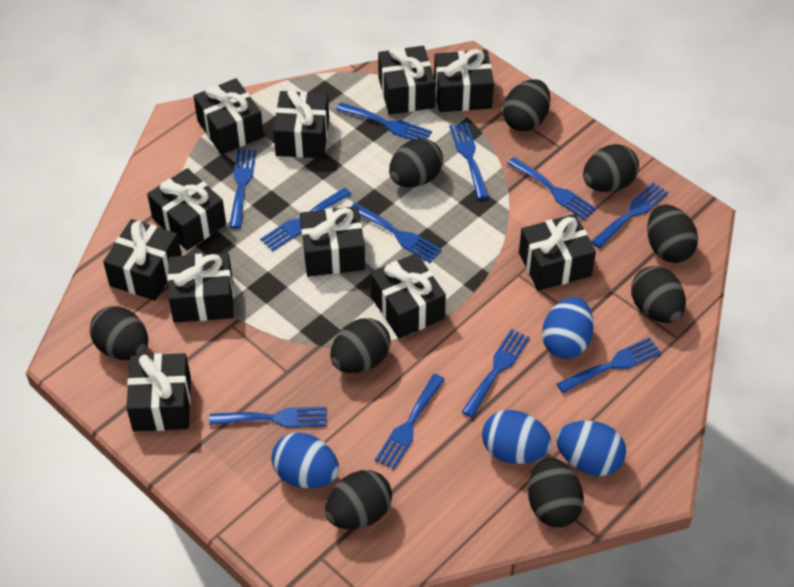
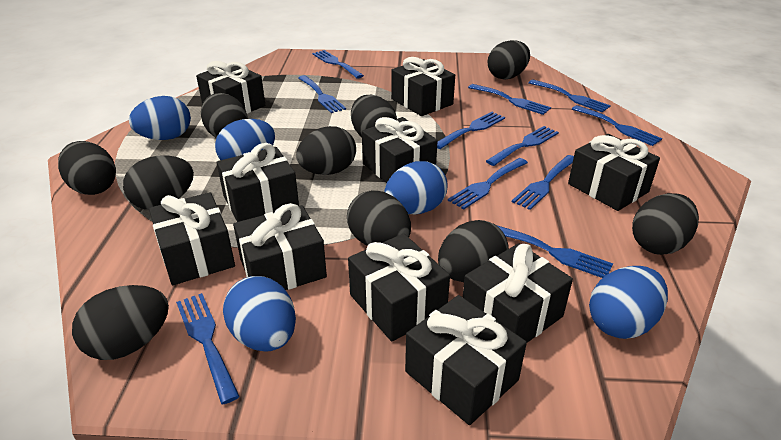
black egg: 9 -> 10
black gift: 11 -> 10
blue egg: 4 -> 5

